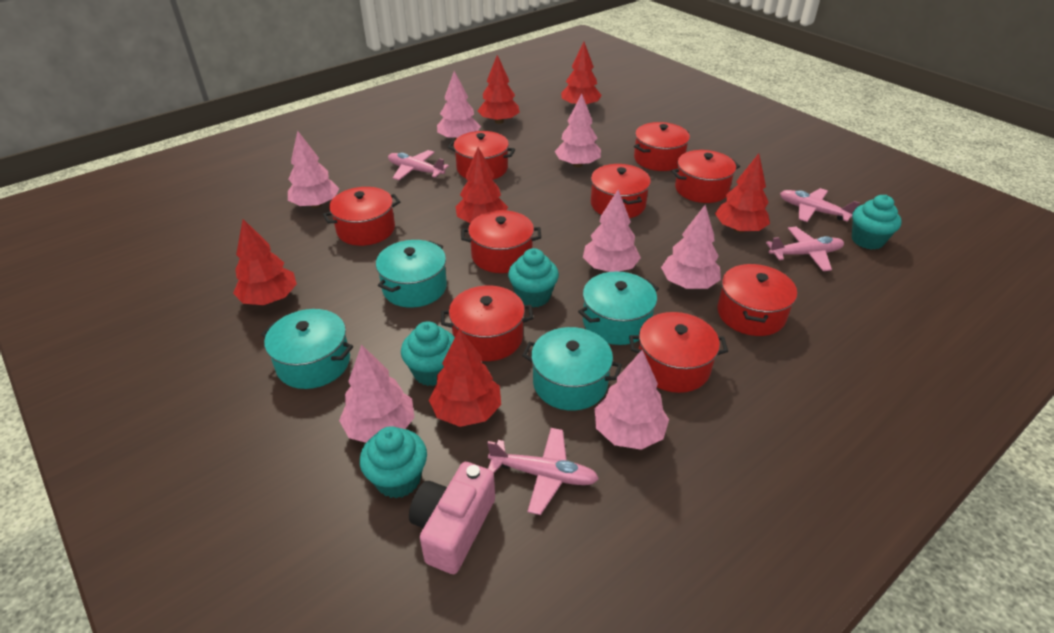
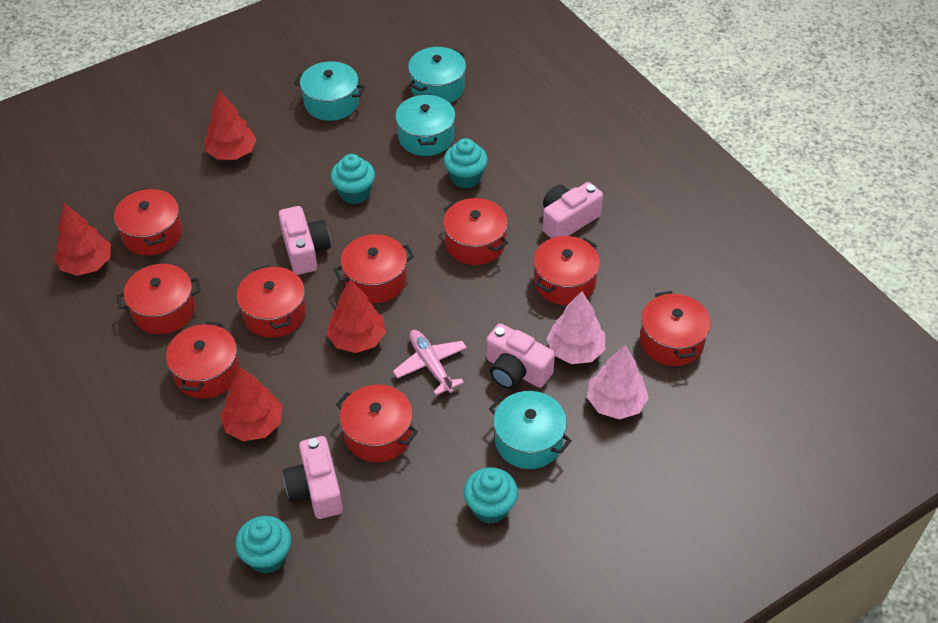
pink camera: 1 -> 4
pink plane: 4 -> 1
pink tree: 7 -> 2
red tree: 6 -> 4

